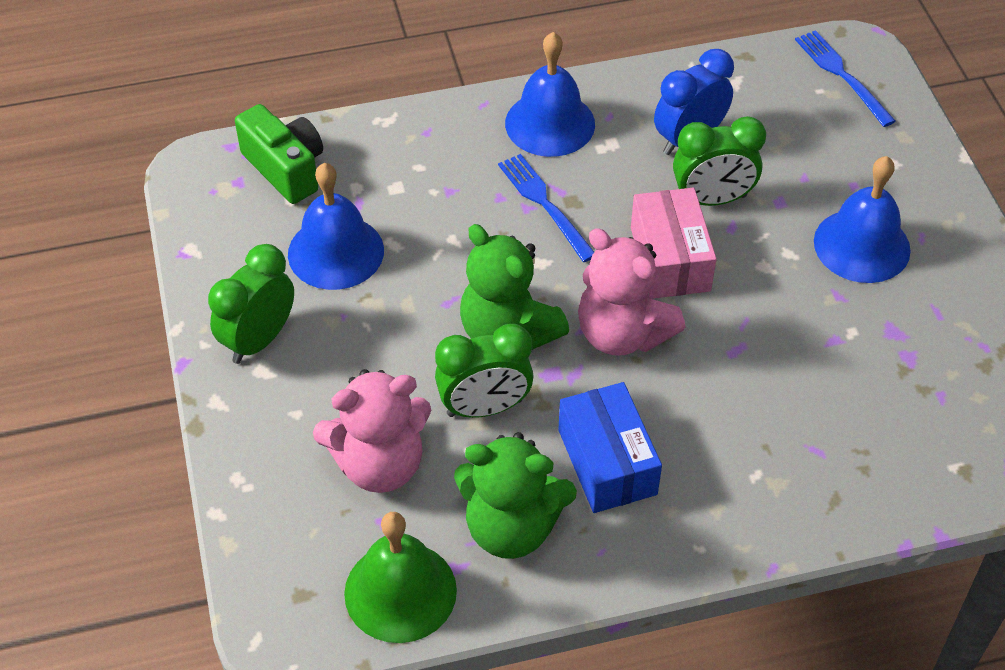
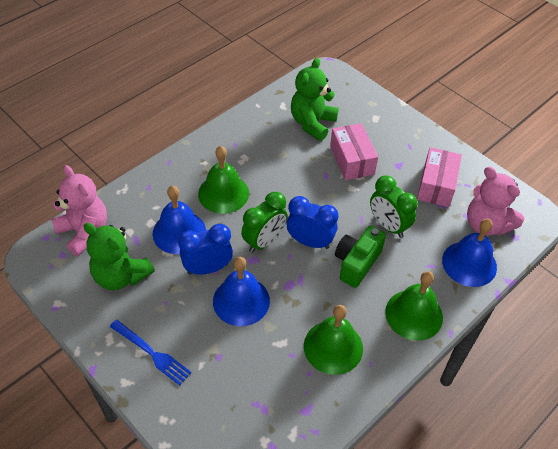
blue box: 1 -> 0
blue clock: 1 -> 2
blue fork: 2 -> 1
green bell: 1 -> 3
green clock: 3 -> 2
pink box: 1 -> 2

